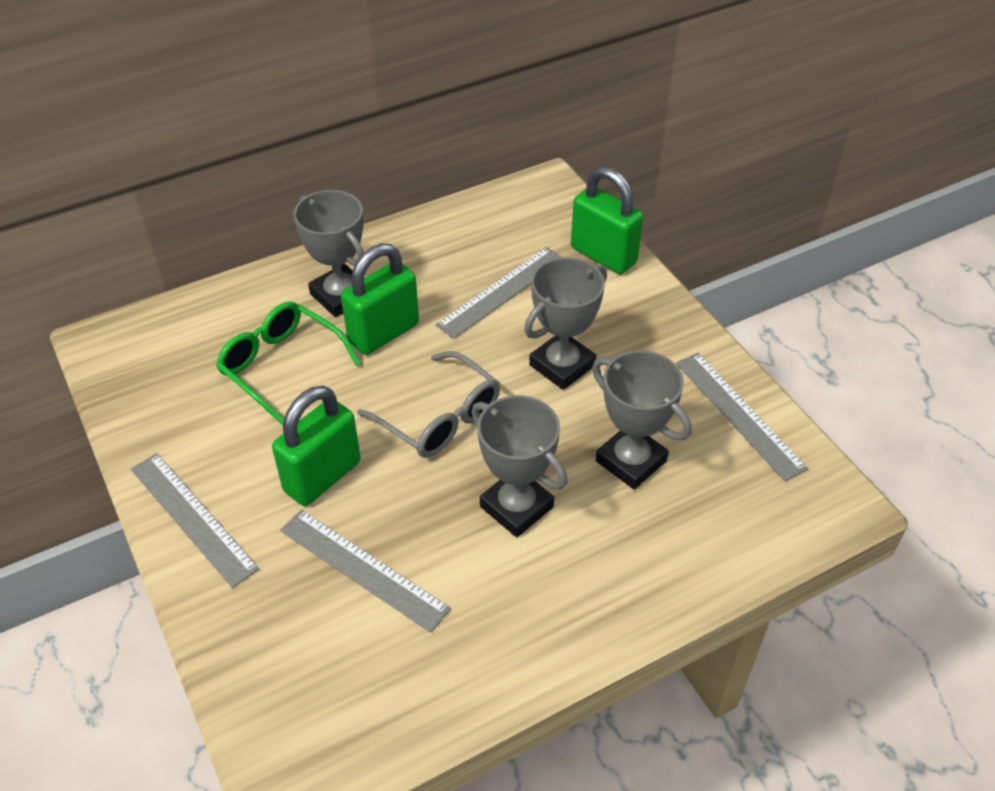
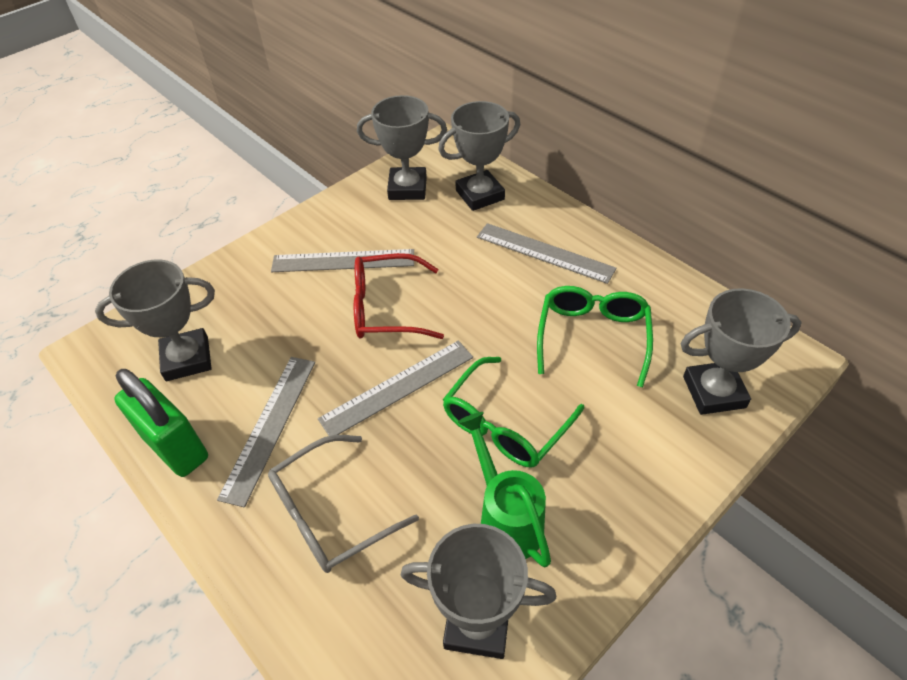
green glasses: 1 -> 2
green padlock: 3 -> 1
green watering can: 0 -> 1
grey trophy: 4 -> 5
red glasses: 0 -> 1

